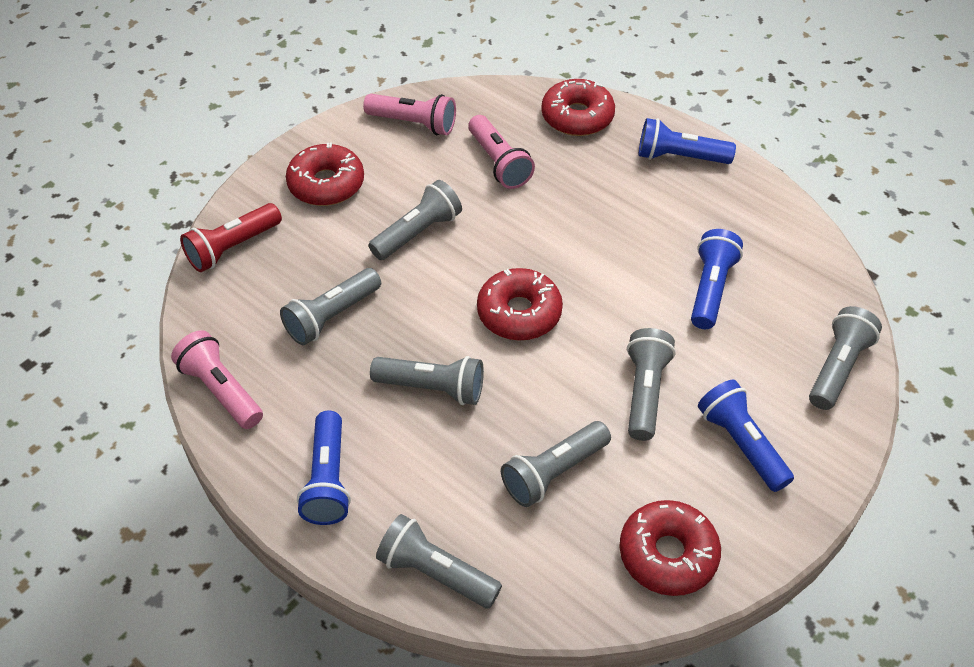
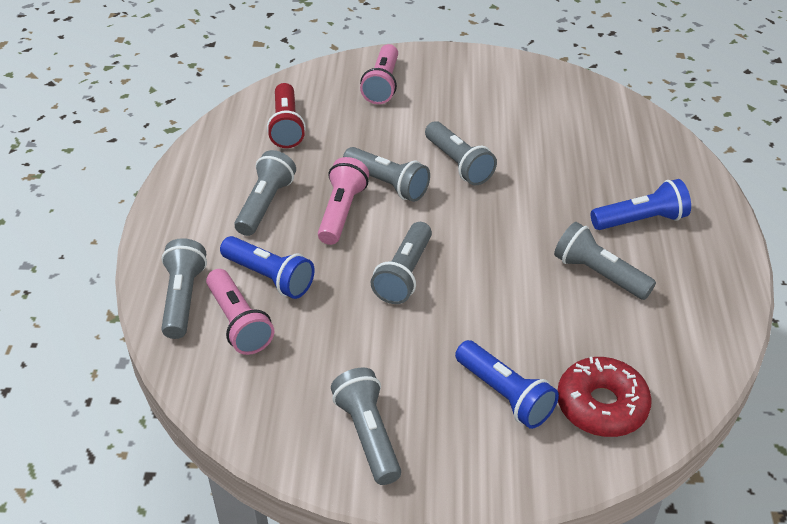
blue flashlight: 4 -> 3
red donut: 4 -> 1

